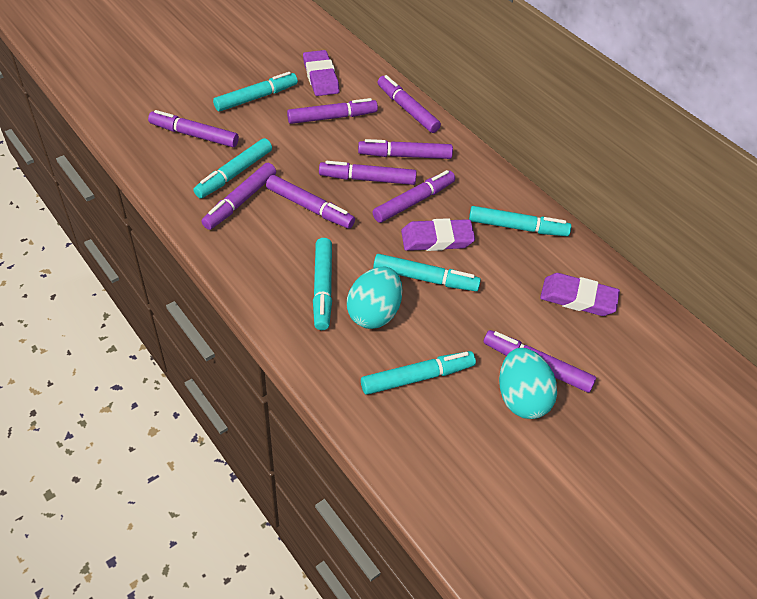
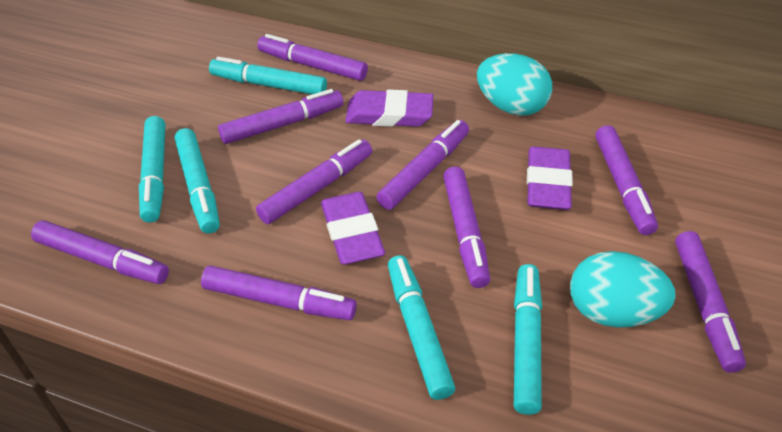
turquoise marker: 6 -> 5

